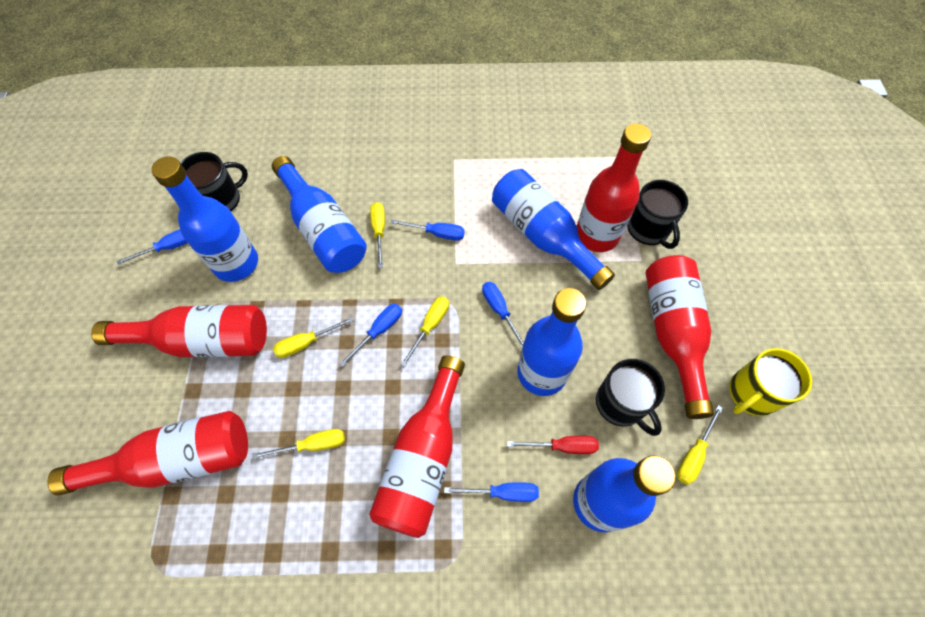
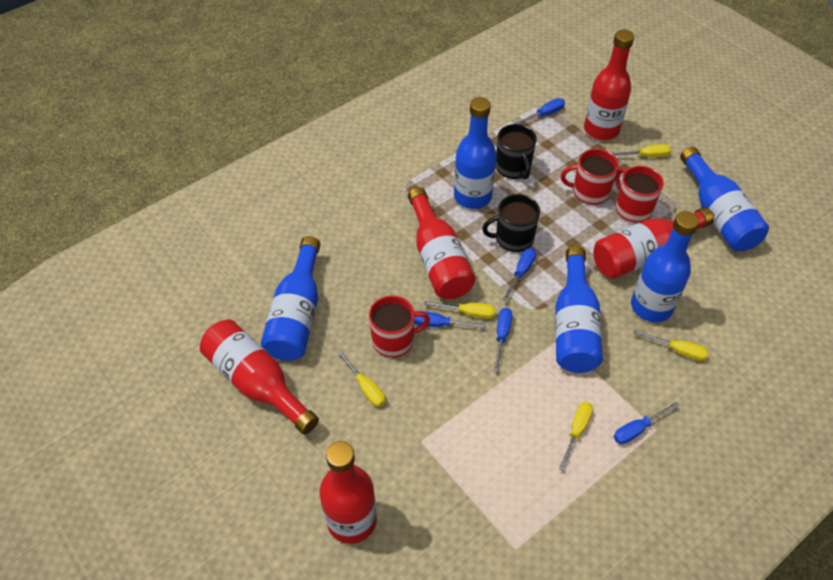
black mug: 3 -> 2
red mug: 0 -> 3
red screwdriver: 1 -> 0
yellow mug: 1 -> 0

